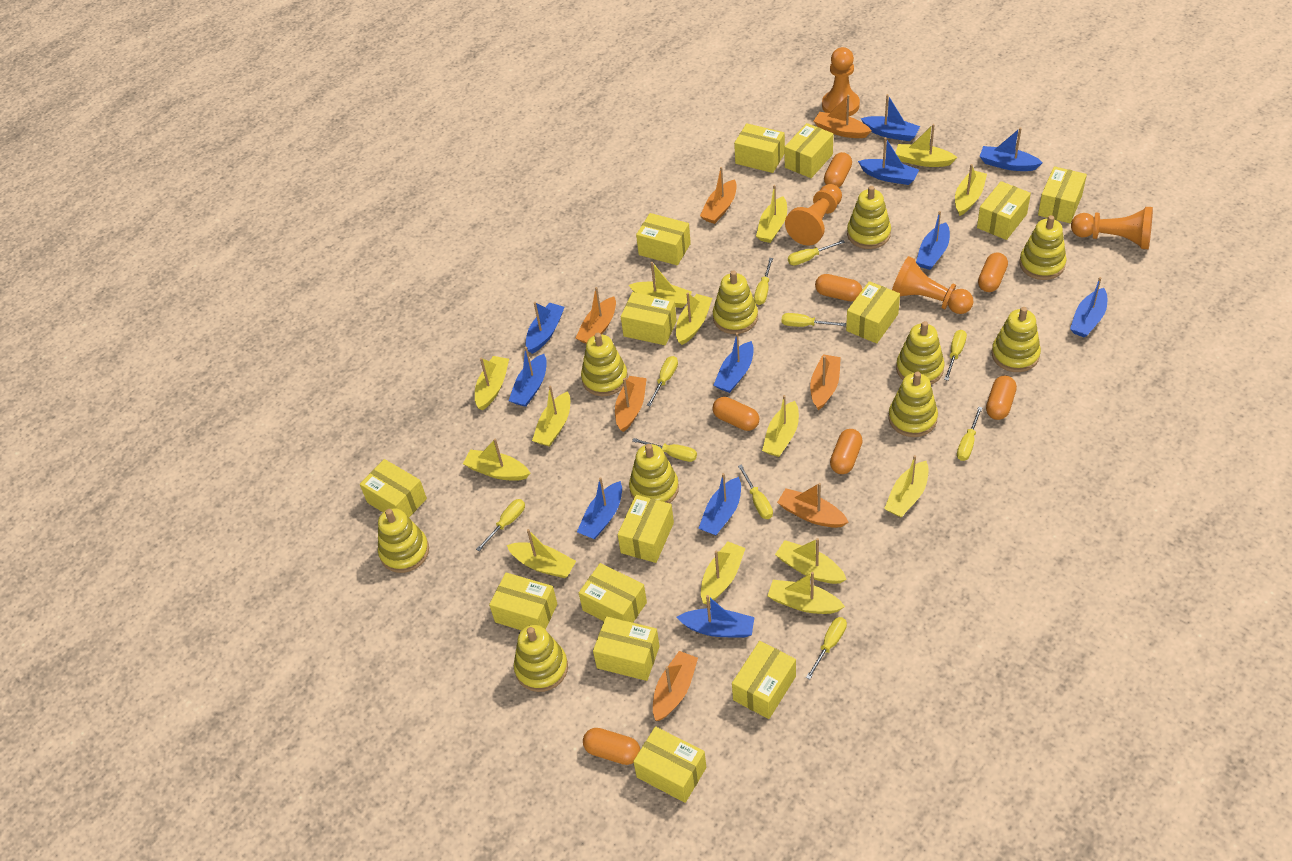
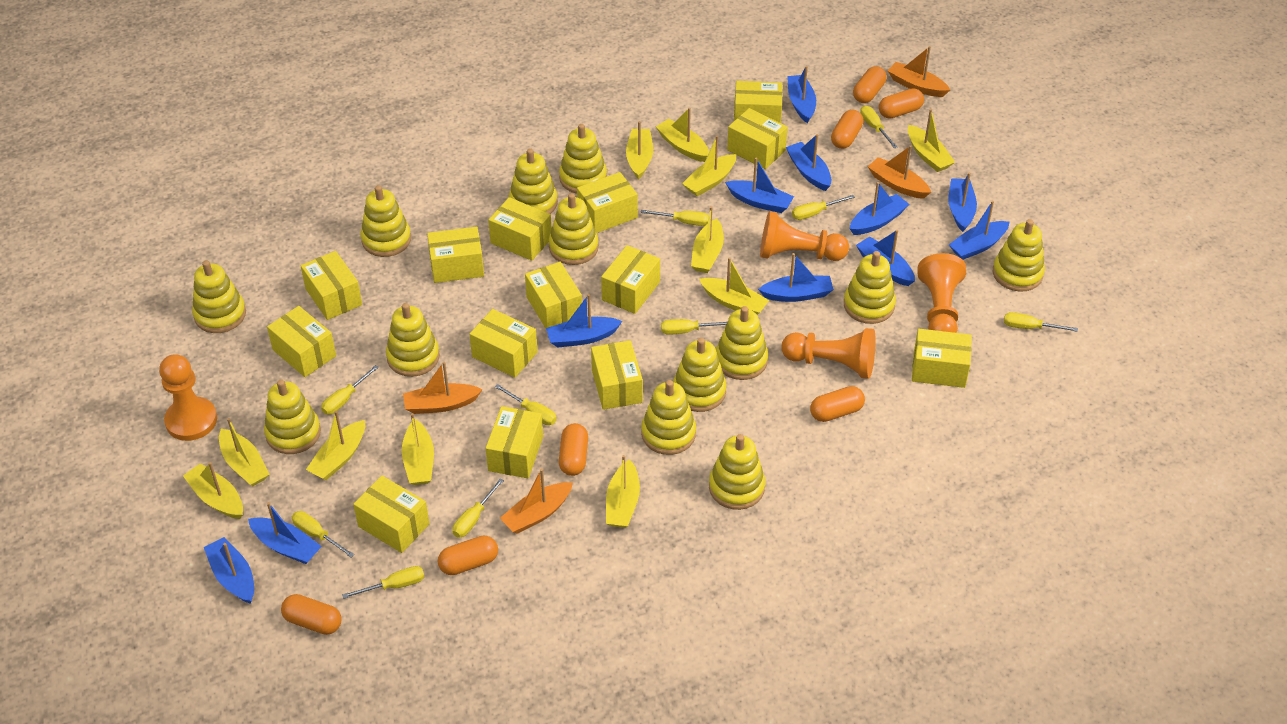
orange boat: 7 -> 4
yellow boat: 14 -> 11
yellow stacking toy: 10 -> 13

